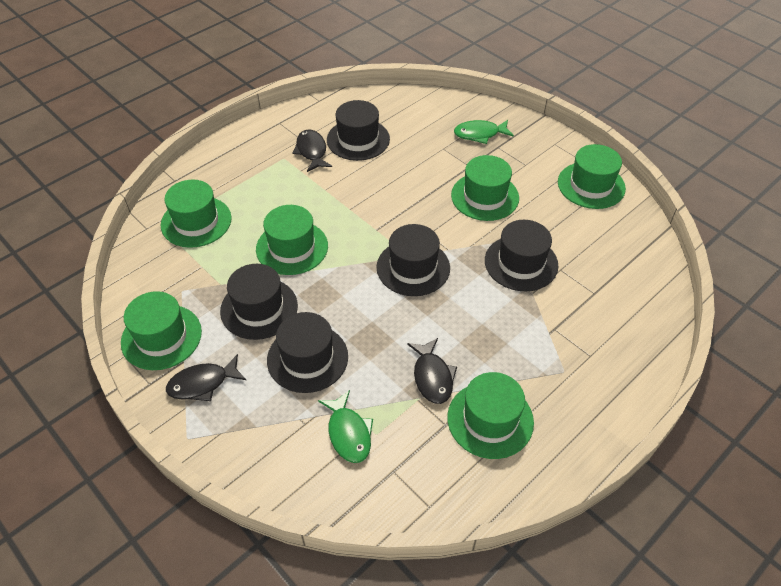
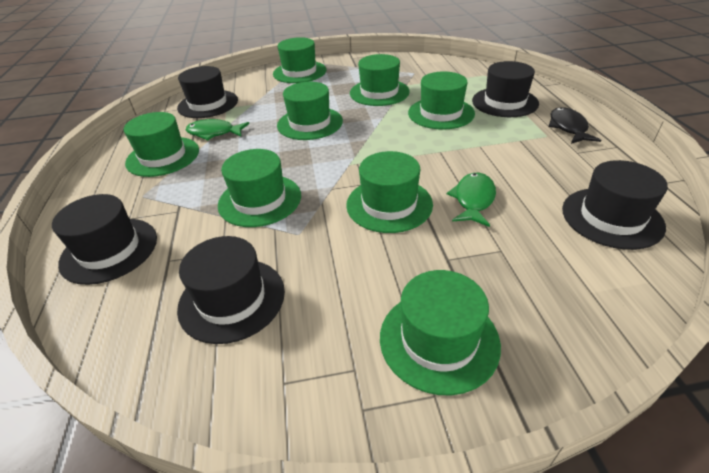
black fish: 3 -> 1
green hat: 6 -> 8

